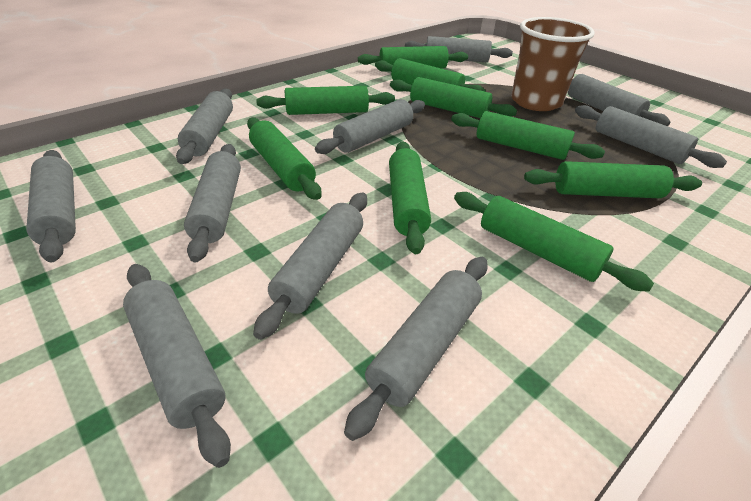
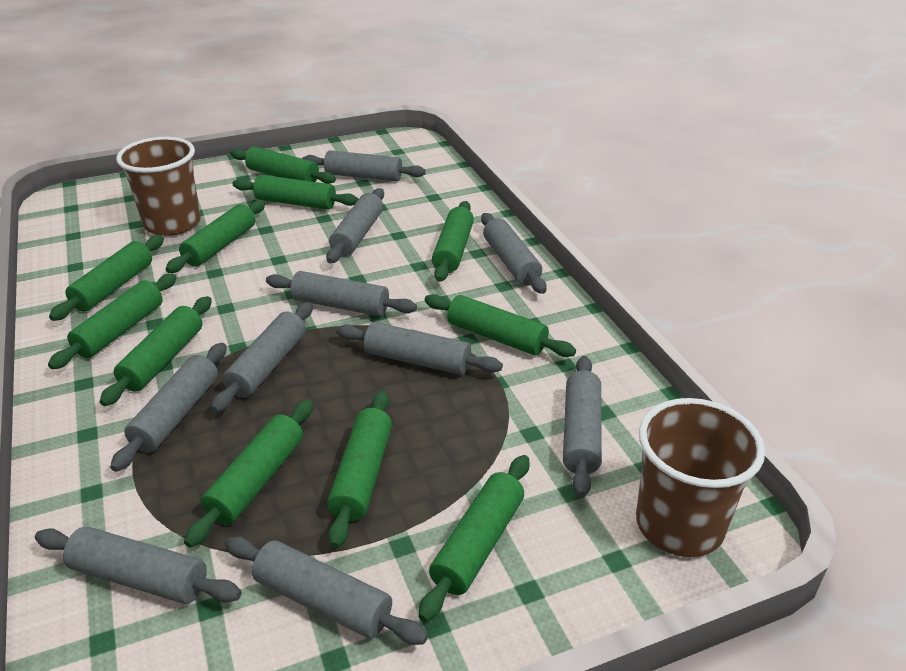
brown cup: 1 -> 2
green rolling pin: 9 -> 11

